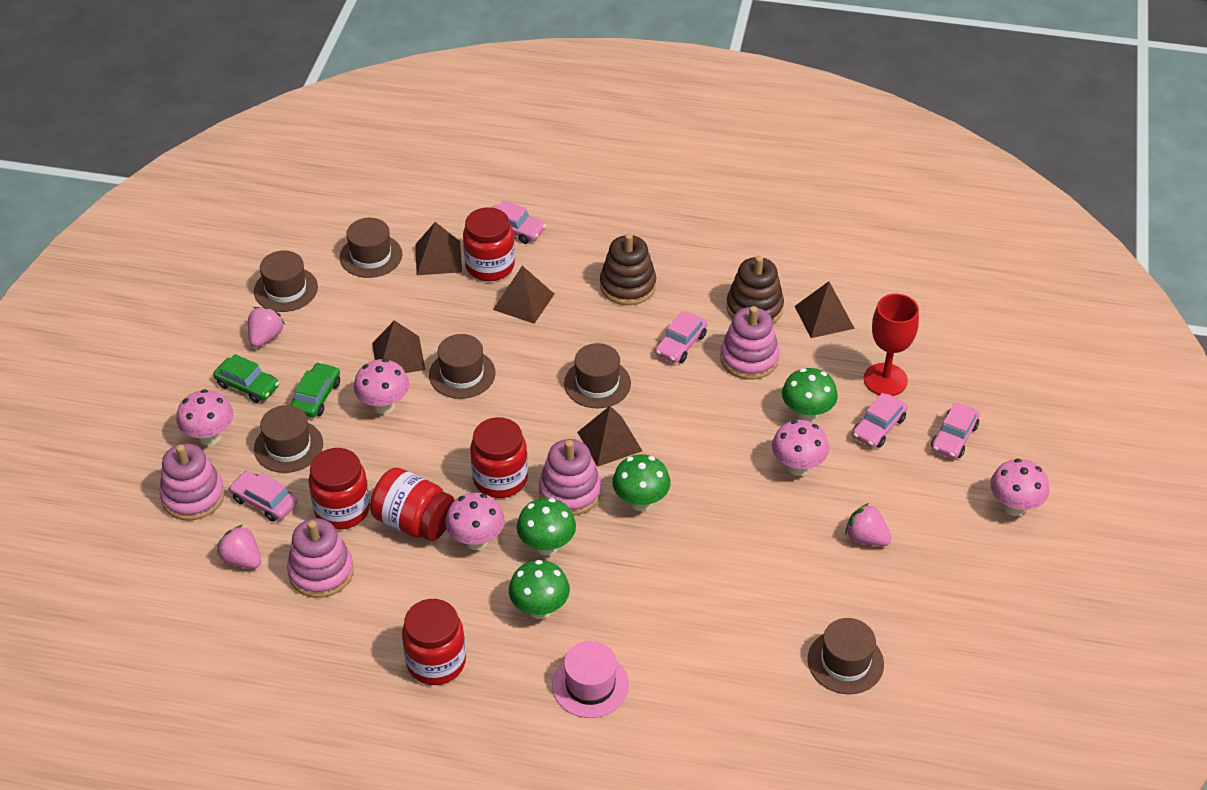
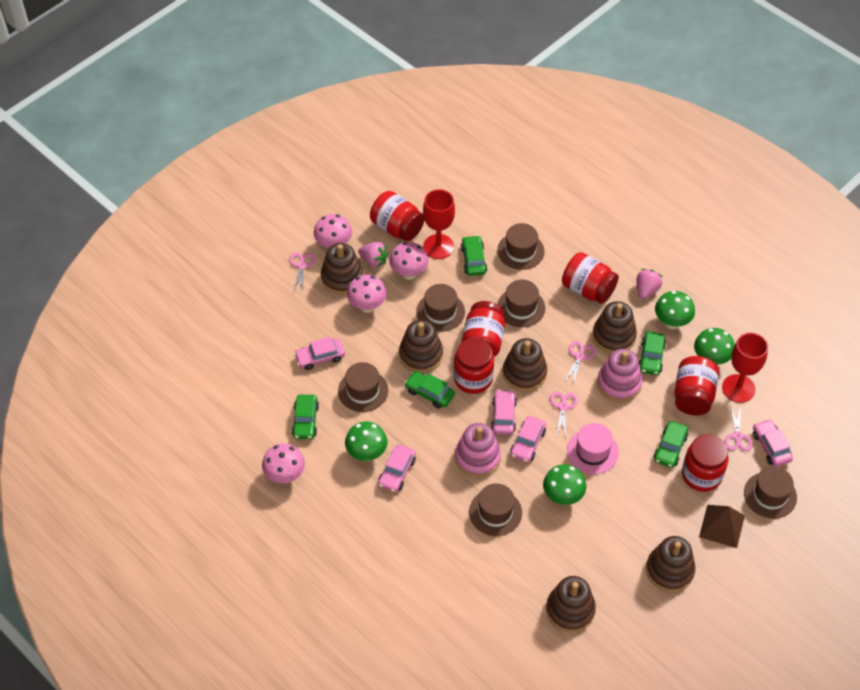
brown pyramid: 5 -> 1
brown stacking toy: 2 -> 6
green car: 2 -> 5
pink mushroom: 5 -> 4
pink scissors: 0 -> 4
pink stacking toy: 4 -> 2
pink strawberry: 3 -> 2
red goblet: 1 -> 2
red jar: 5 -> 6

